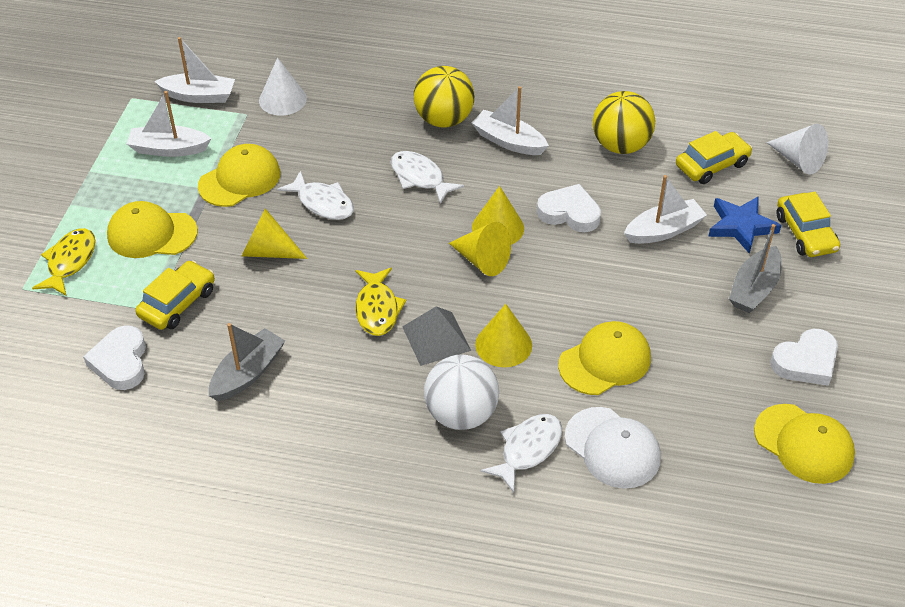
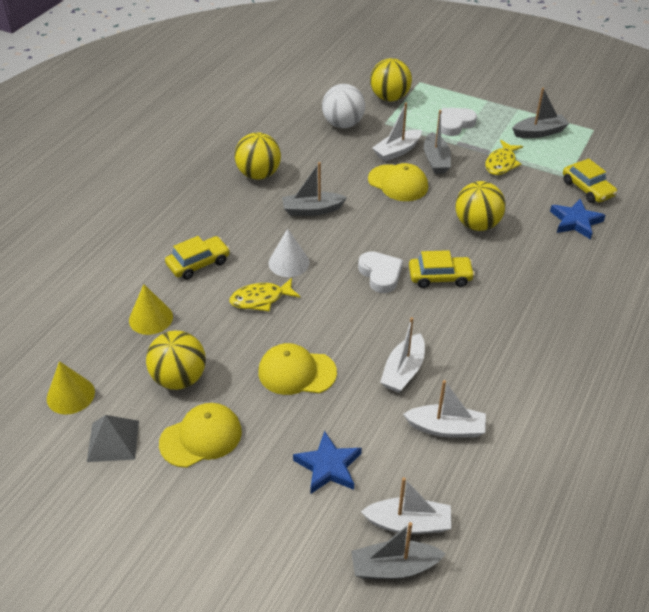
blue star: 1 -> 2
grey boat: 2 -> 4
white cap: 1 -> 0
white cone: 2 -> 1
white fish: 3 -> 0
white heart: 3 -> 2
yellow ball: 2 -> 4
yellow cap: 4 -> 3
yellow cone: 4 -> 2

